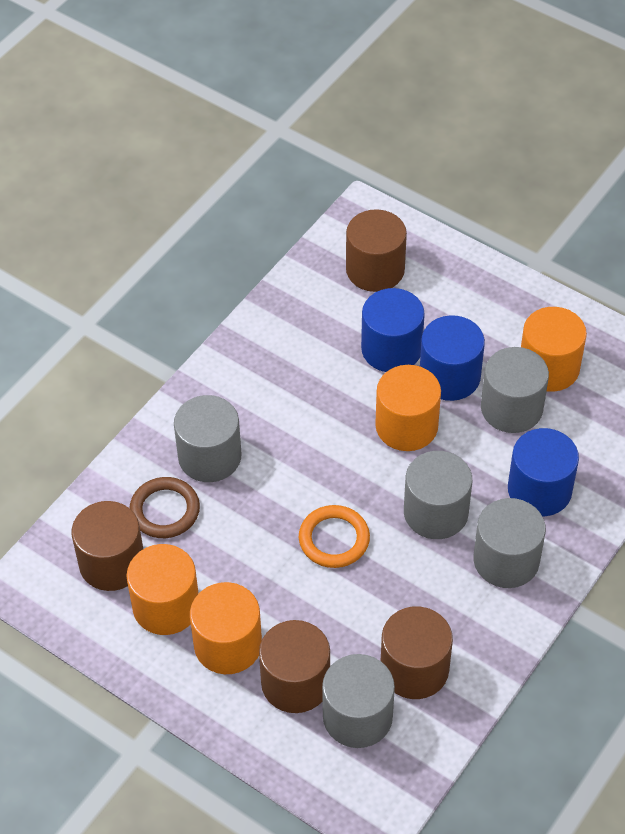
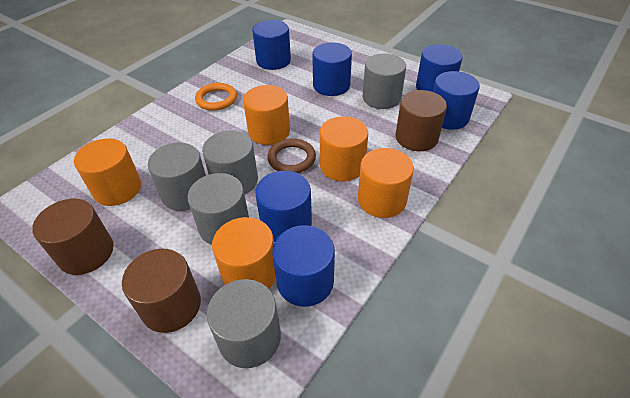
blue cylinder: 3 -> 6
brown cylinder: 4 -> 3
orange cylinder: 4 -> 5

